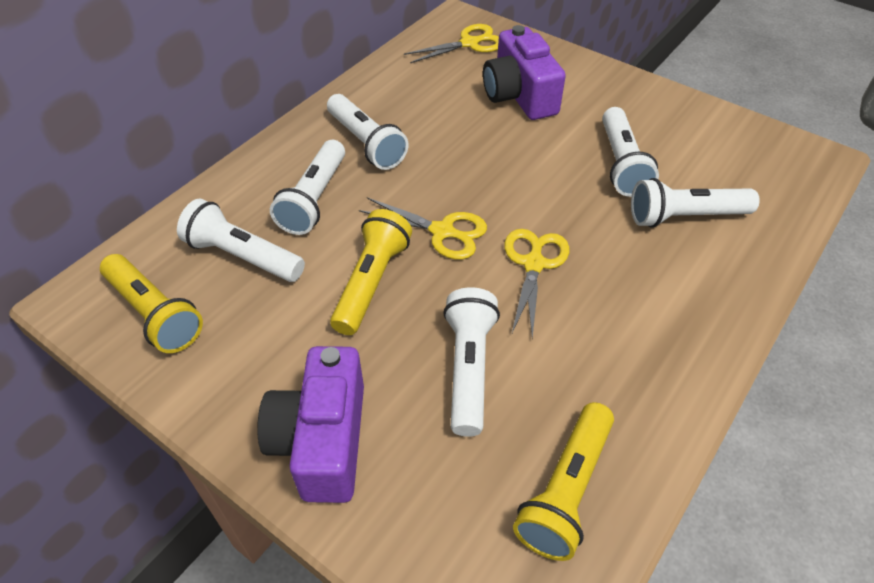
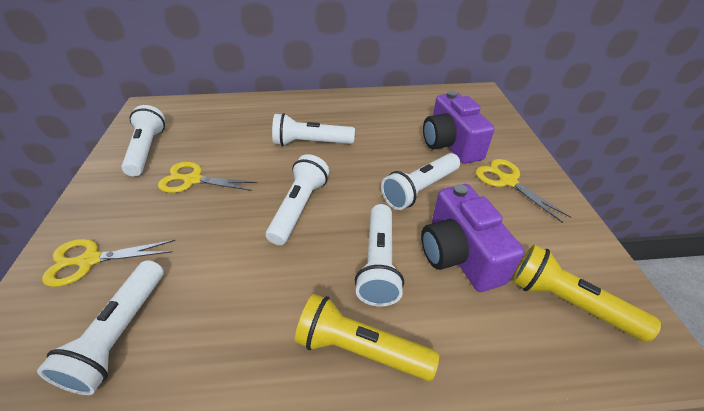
yellow flashlight: 3 -> 2

